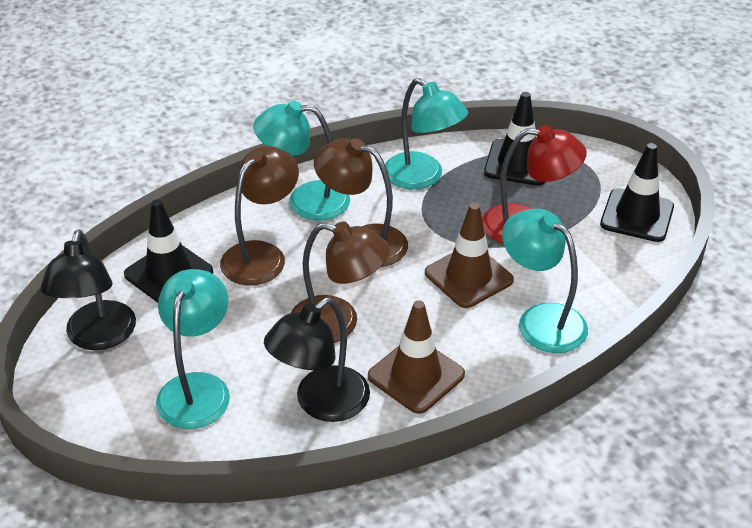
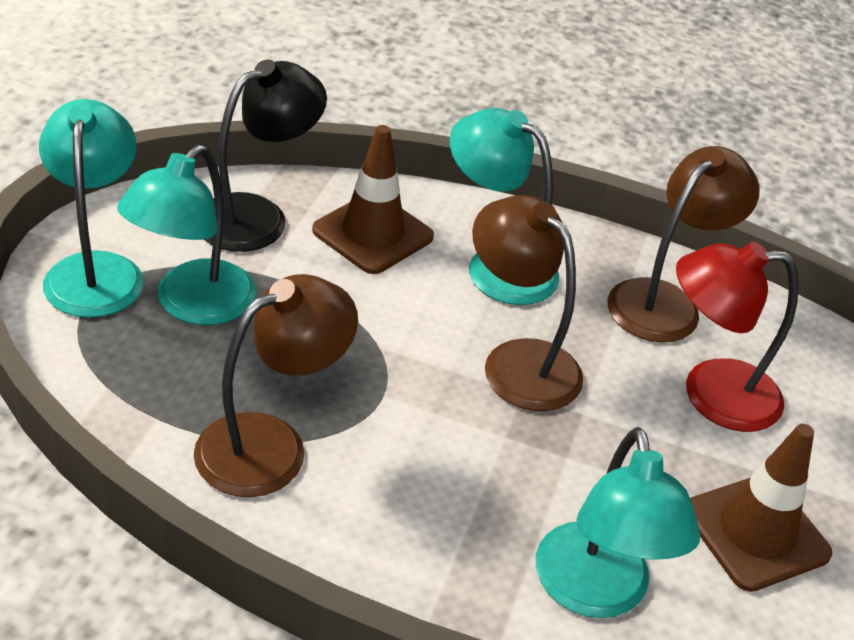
black lamp: 2 -> 1
black traffic cone: 3 -> 0

